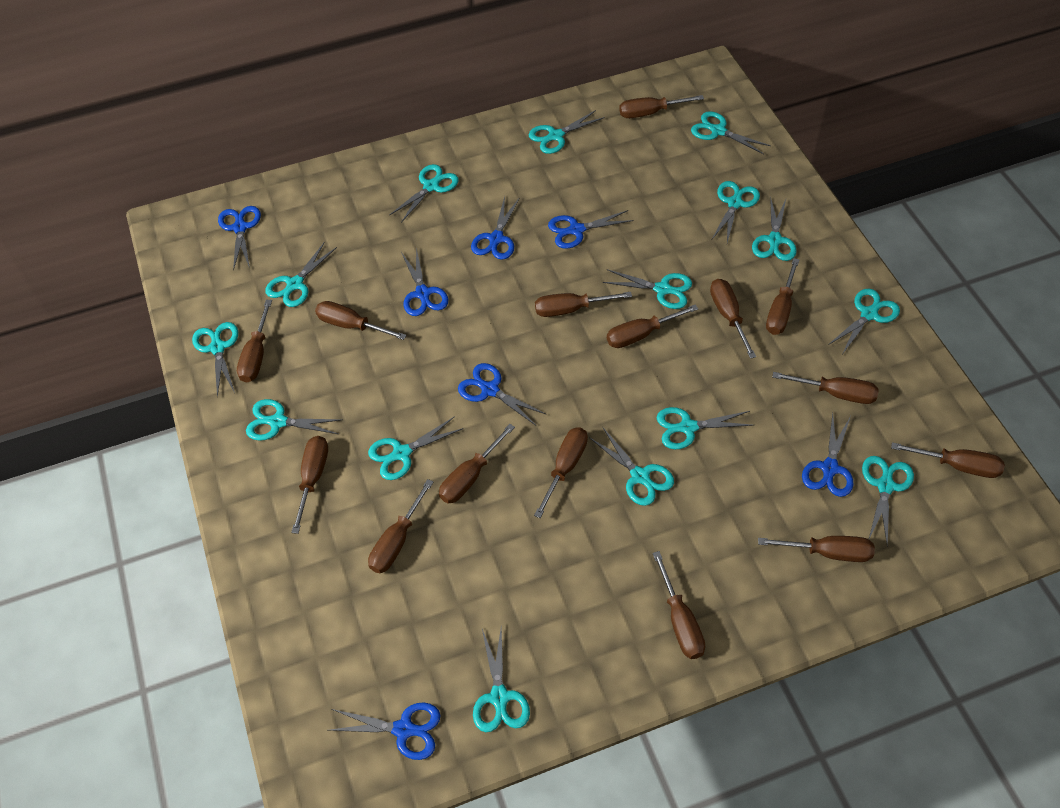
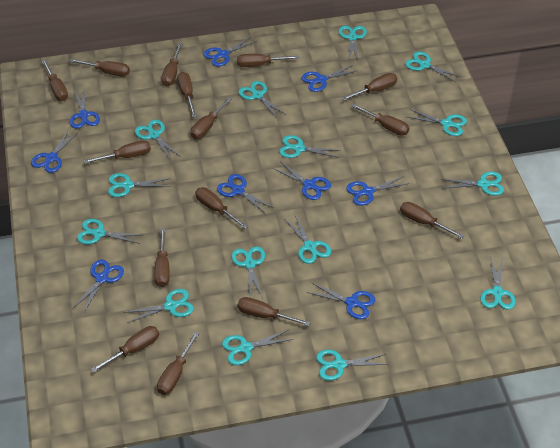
blue scissors: 7 -> 9

